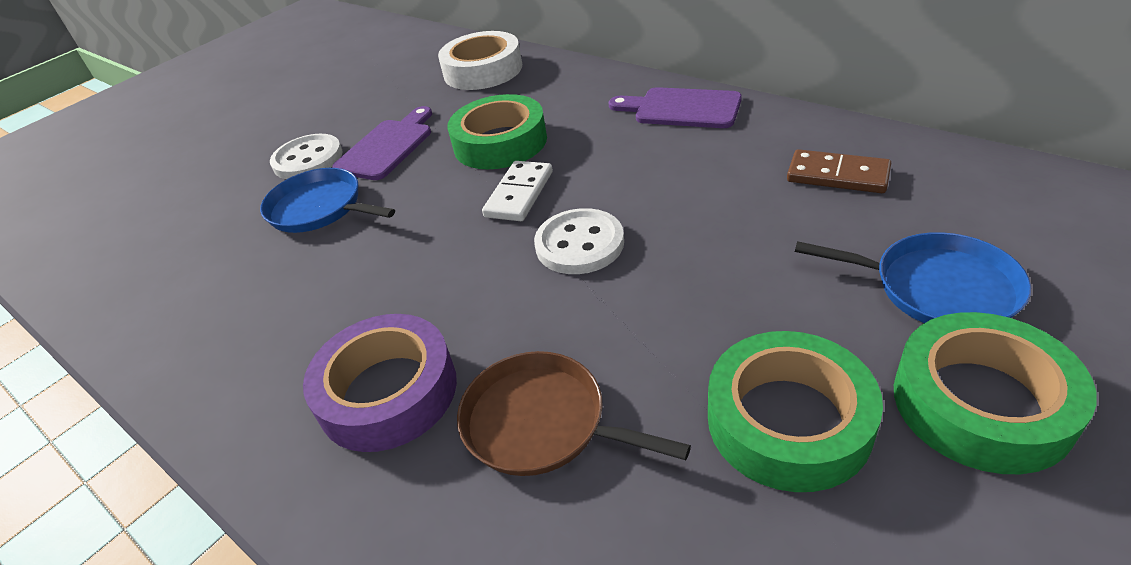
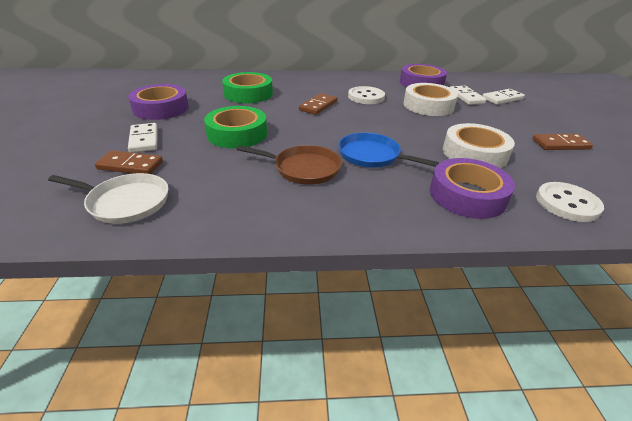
blue pan: 2 -> 1
brown domino: 1 -> 3
green tape: 3 -> 2
purple cutting board: 2 -> 0
purple tape: 1 -> 3
white domino: 1 -> 3
white pan: 0 -> 1
white tape: 1 -> 2

